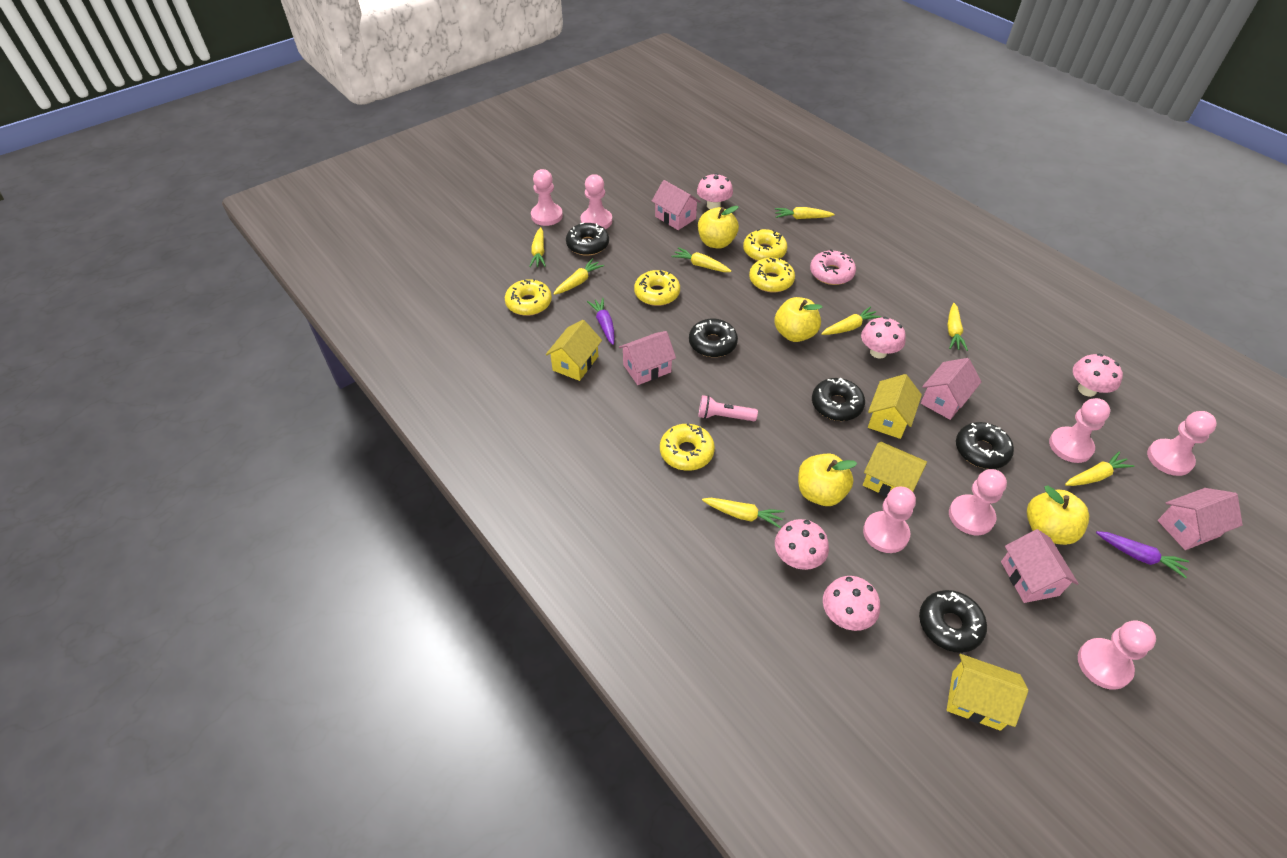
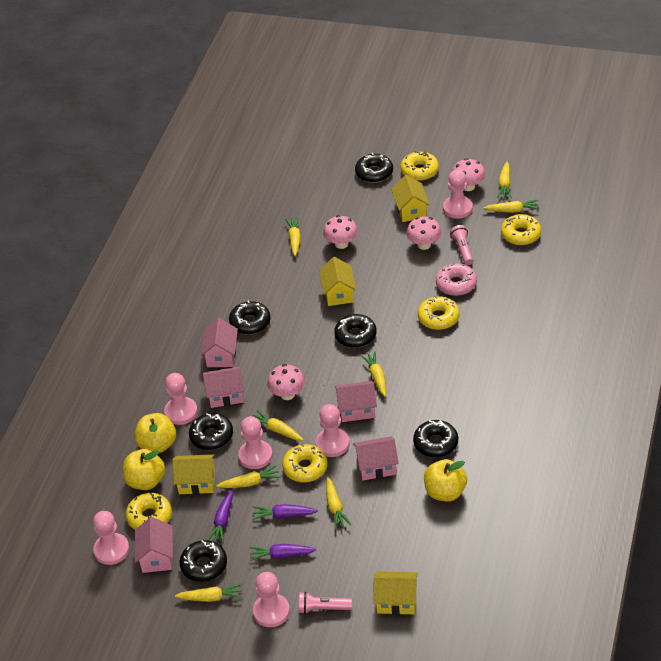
black donut: 5 -> 6
pink flashlight: 1 -> 2
pink mushroom: 5 -> 4
pink pawn: 7 -> 6
purple carrot: 2 -> 3
yellow apple: 4 -> 3

